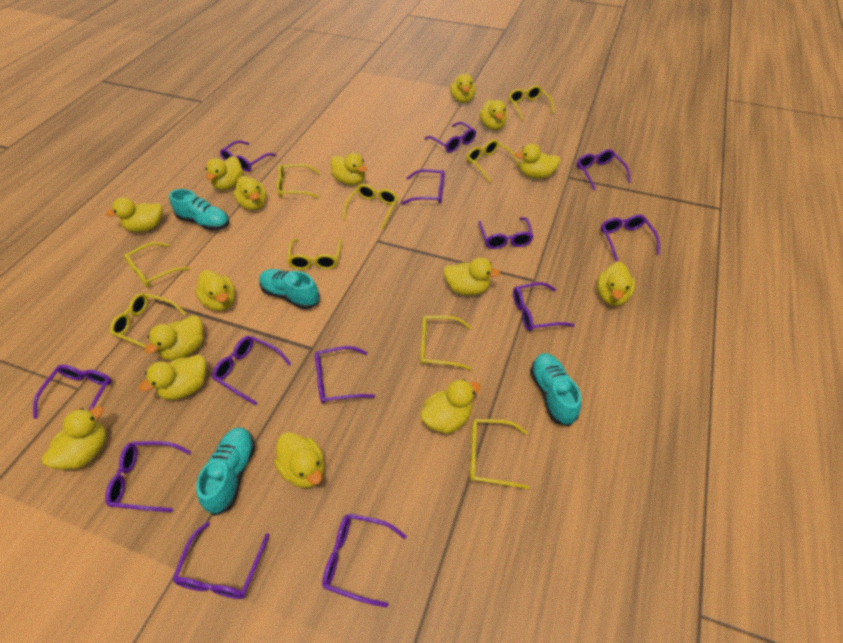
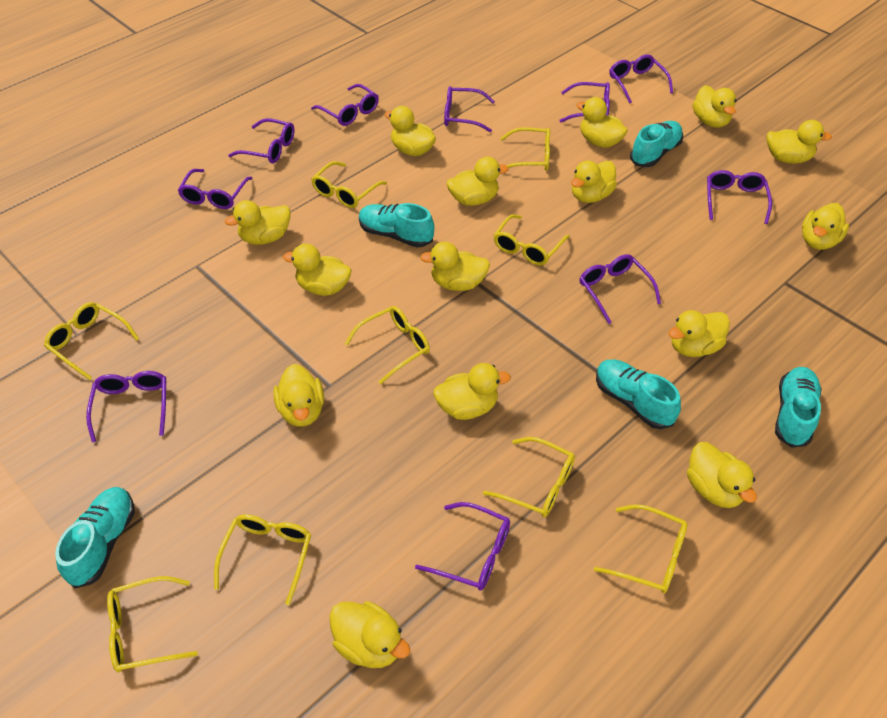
purple glasses: 13 -> 10
turquoise shoe: 4 -> 5

